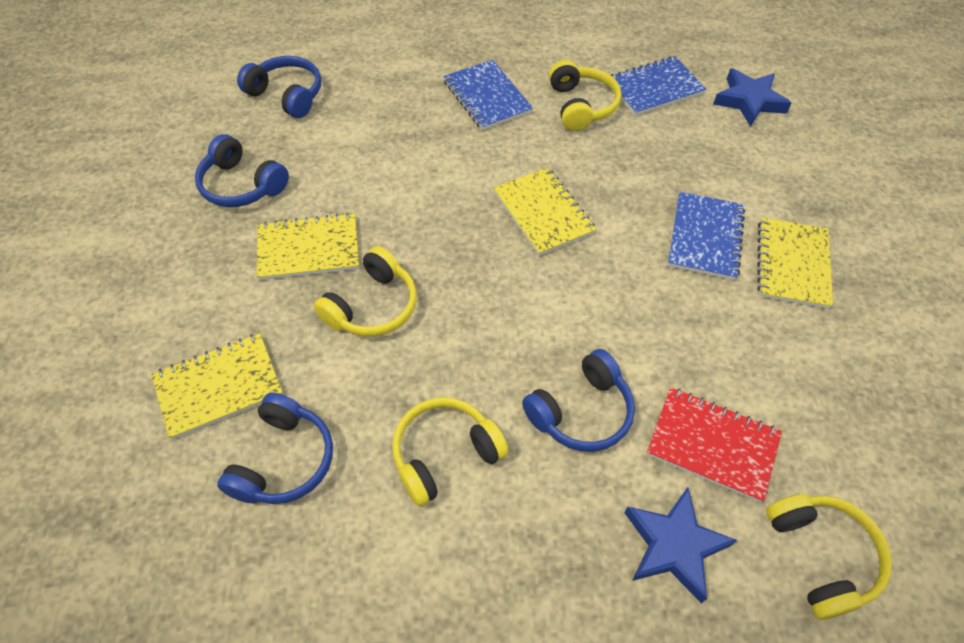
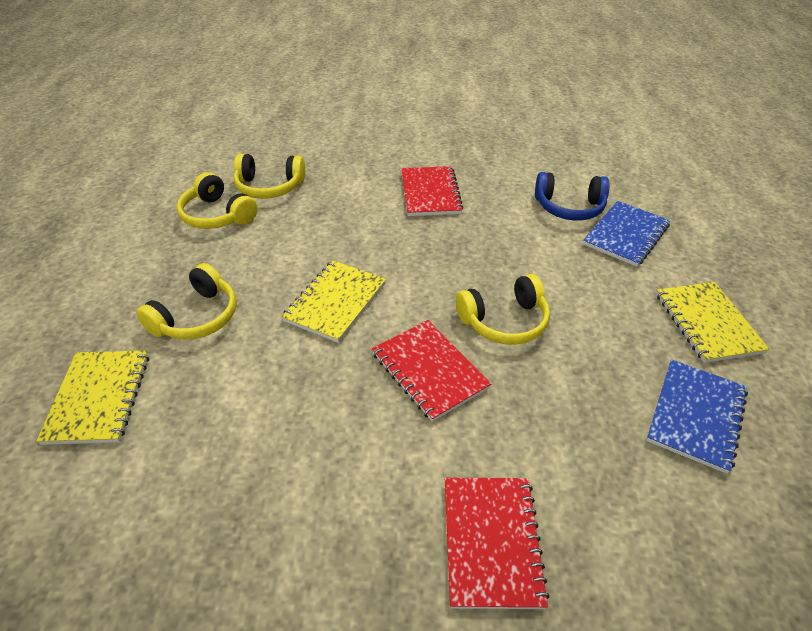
blue headphones: 4 -> 1
blue notebook: 3 -> 2
blue star: 2 -> 0
red notebook: 1 -> 3
yellow notebook: 4 -> 3

